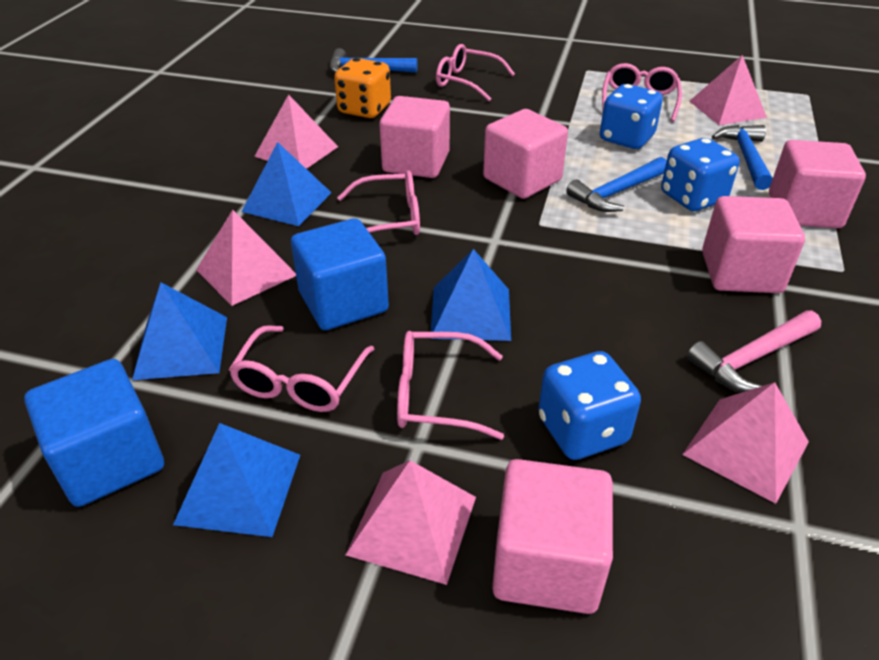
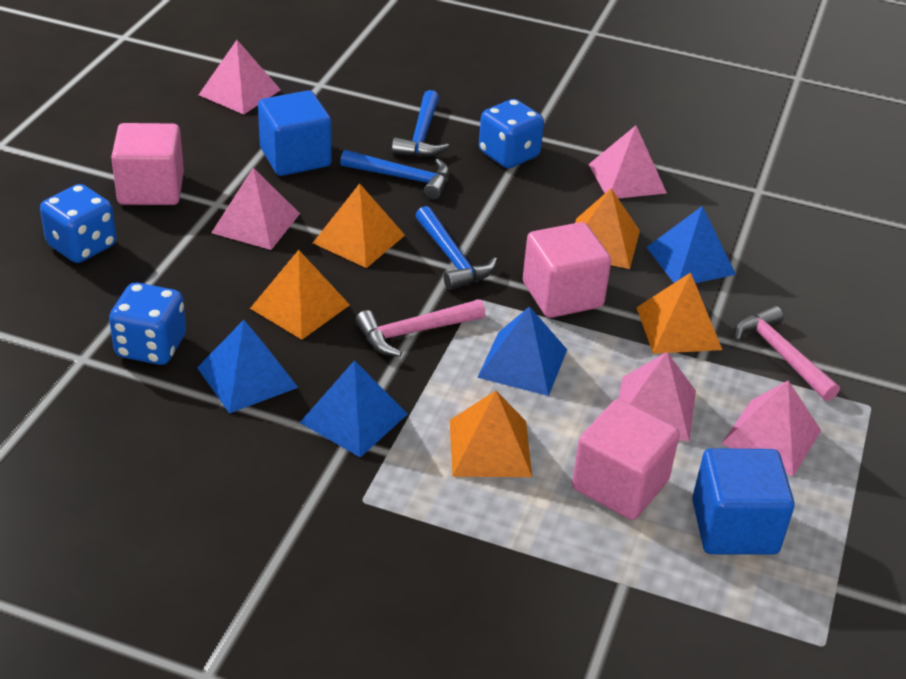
orange dice: 1 -> 0
orange pyramid: 0 -> 5
pink cube: 5 -> 3
pink glasses: 5 -> 0
pink hammer: 1 -> 2

